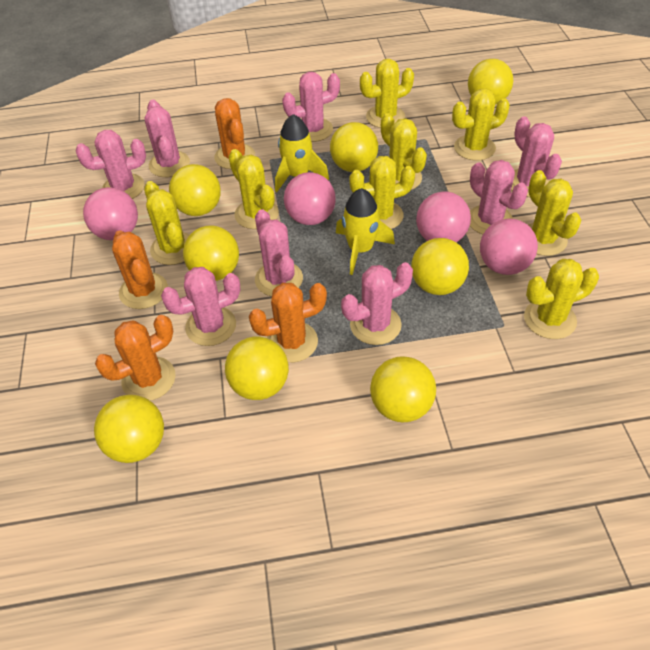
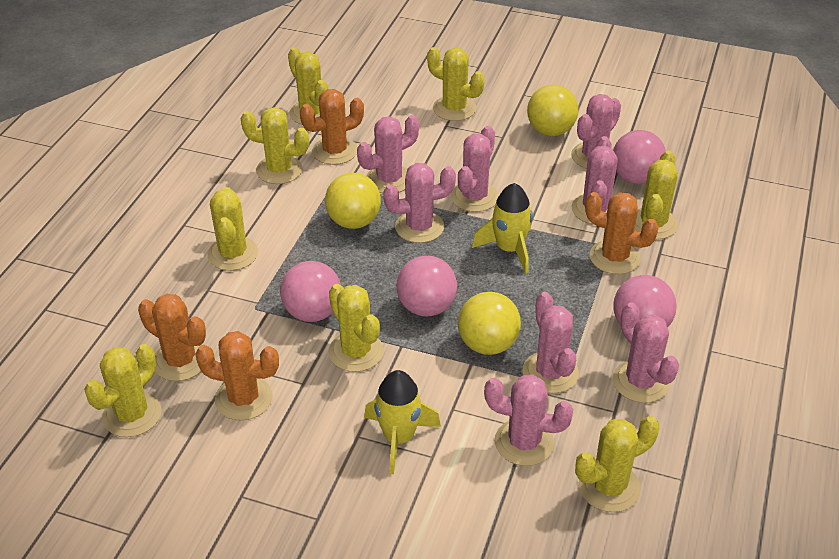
yellow ball: 8 -> 3

